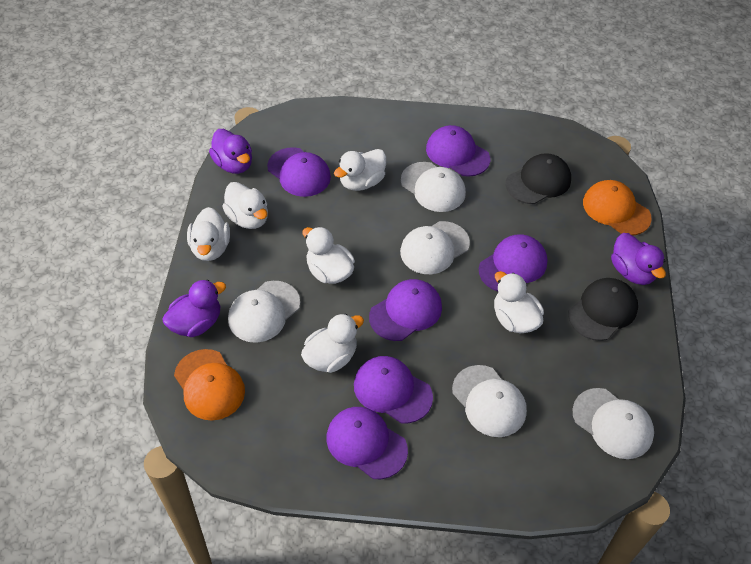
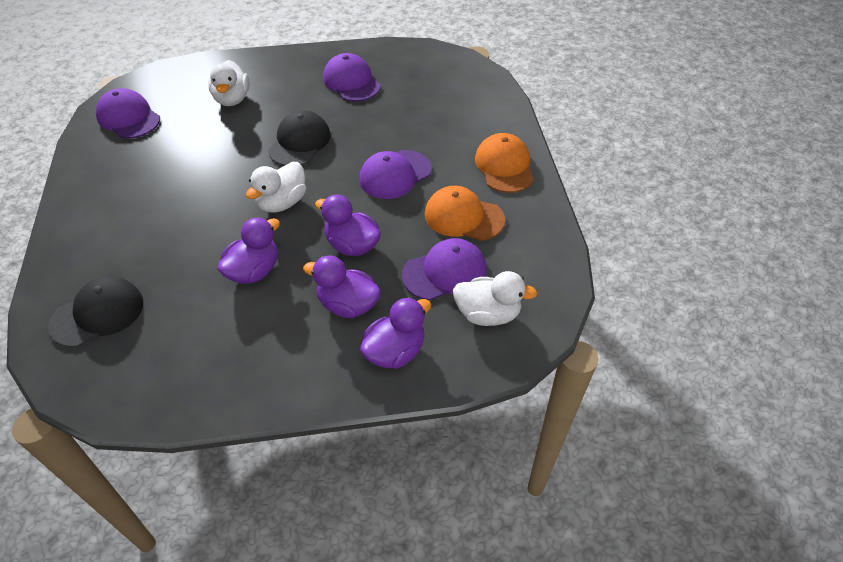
purple cap: 6 -> 4
purple duck: 3 -> 4
white cap: 5 -> 0
white duck: 6 -> 3

